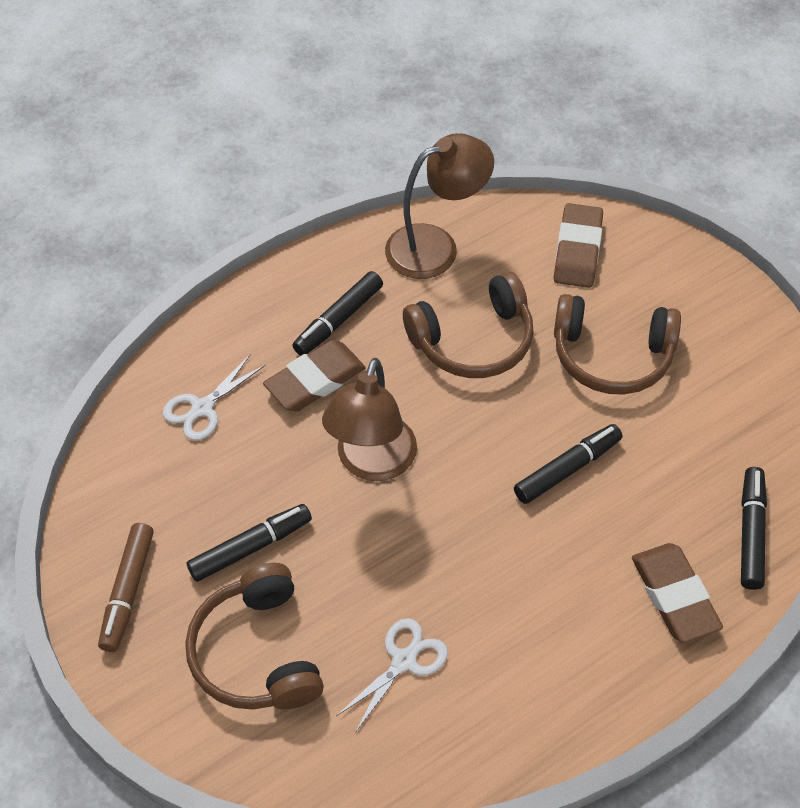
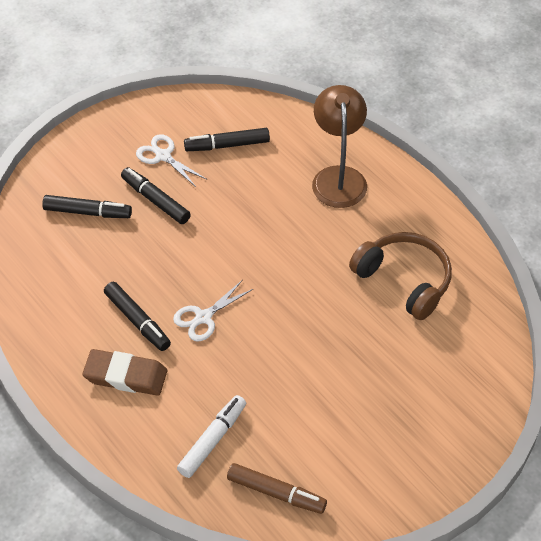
brown eraser: 3 -> 1
brown headphones: 3 -> 1
brown lamp: 2 -> 1
white marker: 0 -> 1

